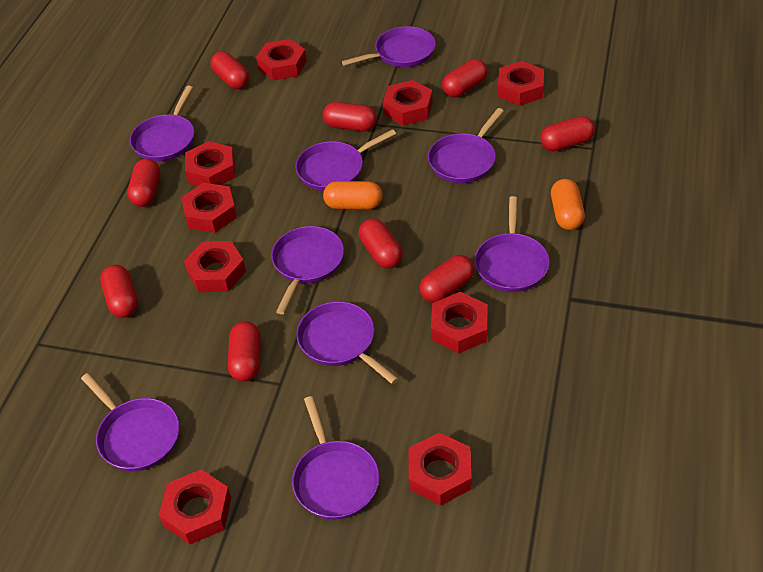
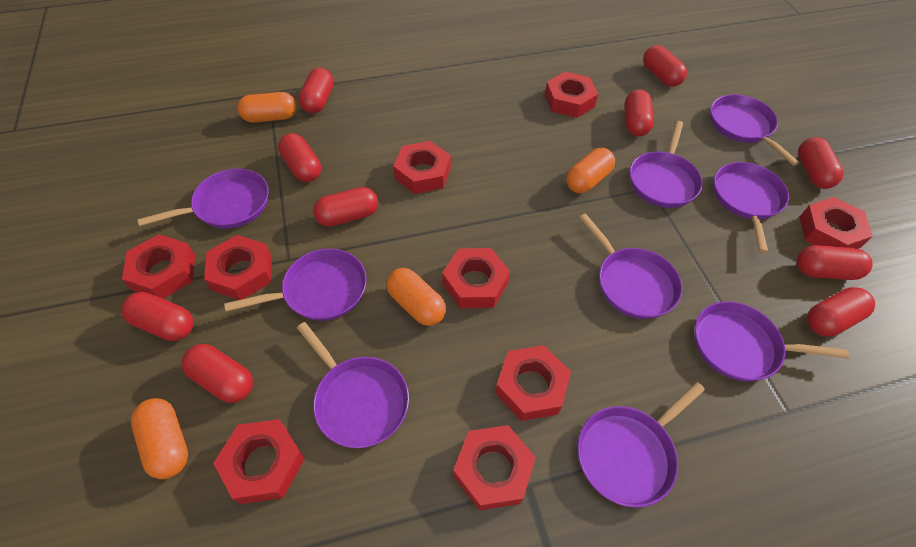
orange capsule: 2 -> 4
red capsule: 9 -> 10

